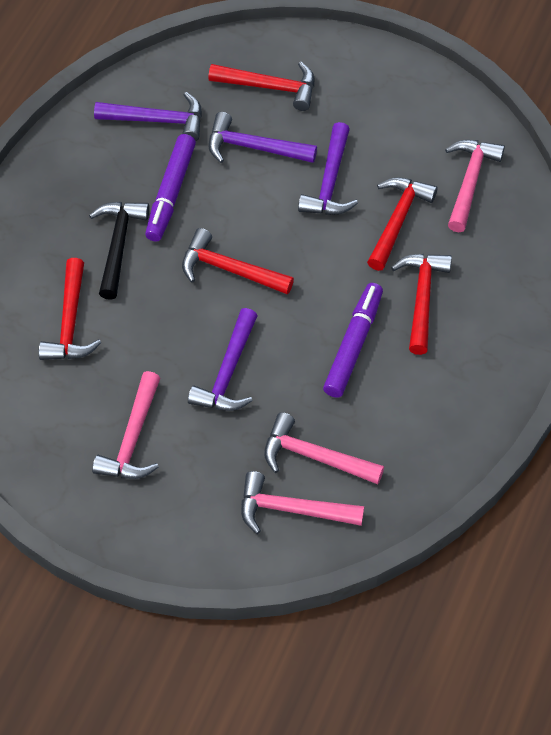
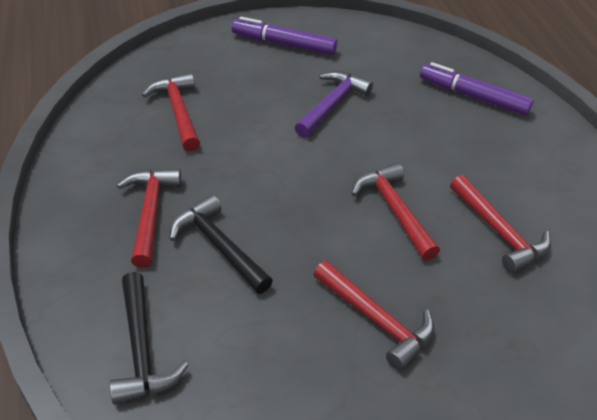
black hammer: 1 -> 2
pink hammer: 4 -> 0
purple hammer: 4 -> 1

